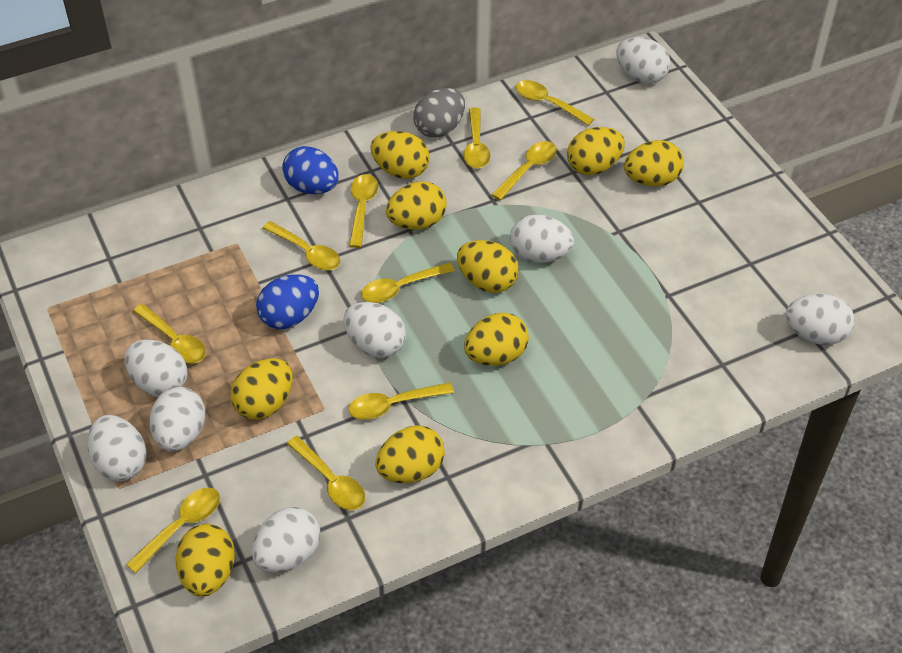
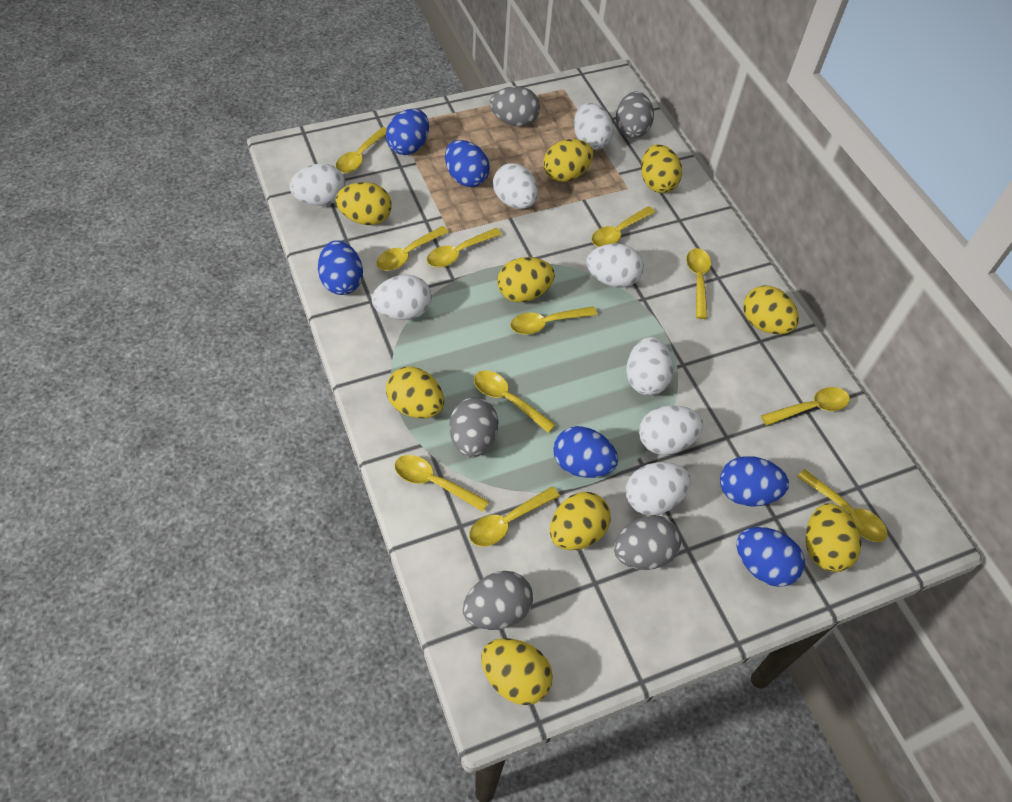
blue egg: 2 -> 6
grey egg: 1 -> 5
yellow spoon: 10 -> 11

